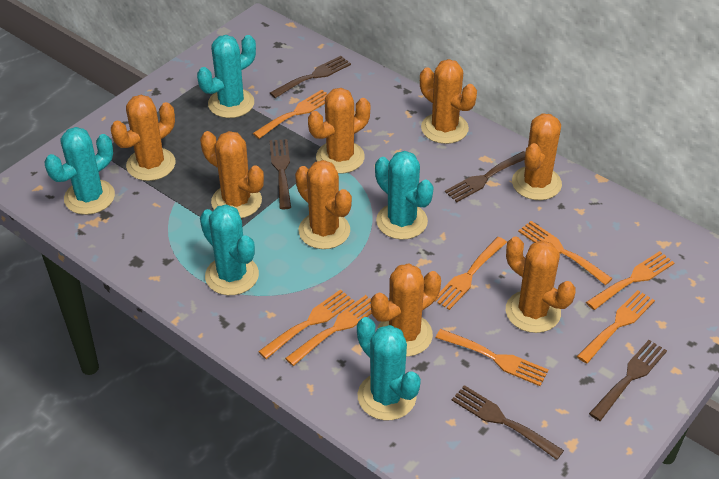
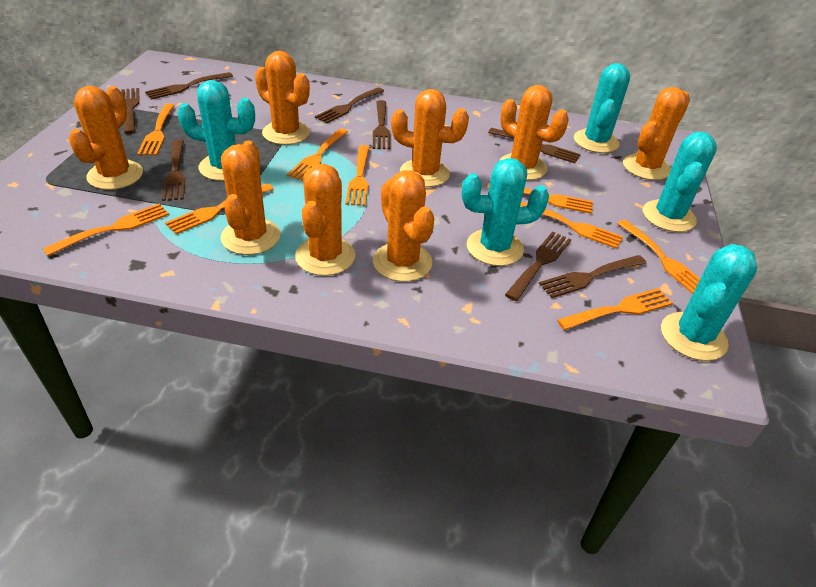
brown fork: 5 -> 8
orange fork: 8 -> 9

